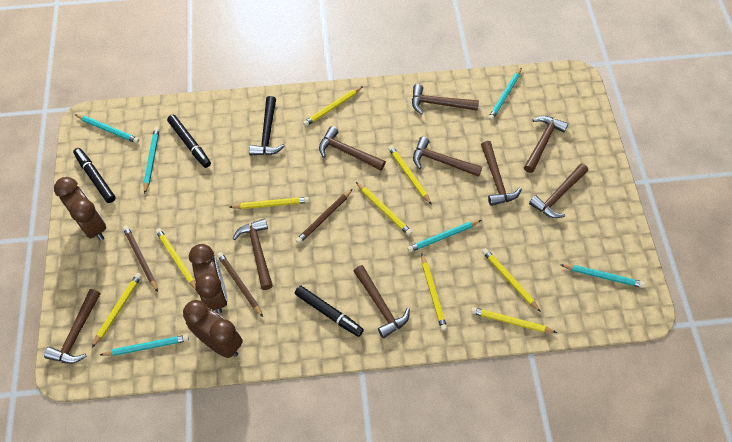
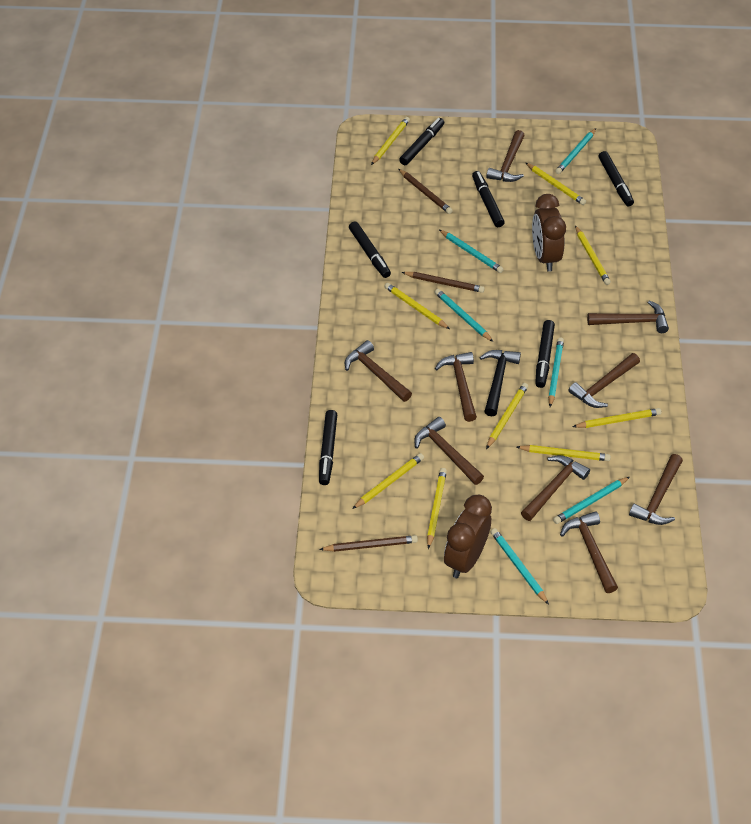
black marker: 3 -> 6
brown clock: 3 -> 2

